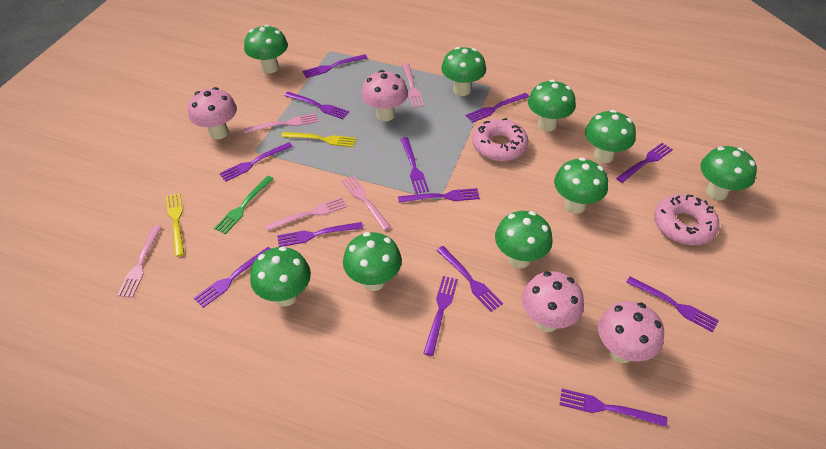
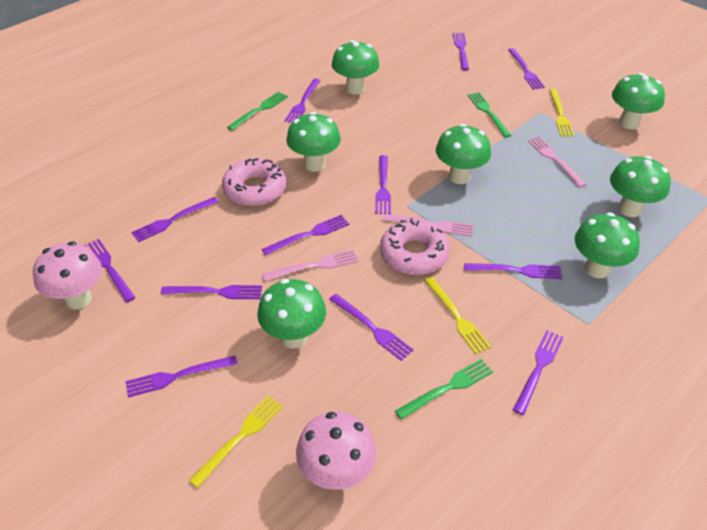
green fork: 1 -> 3
green mushroom: 9 -> 7
pink fork: 5 -> 3
pink mushroom: 4 -> 2
purple fork: 13 -> 12
yellow fork: 2 -> 3

